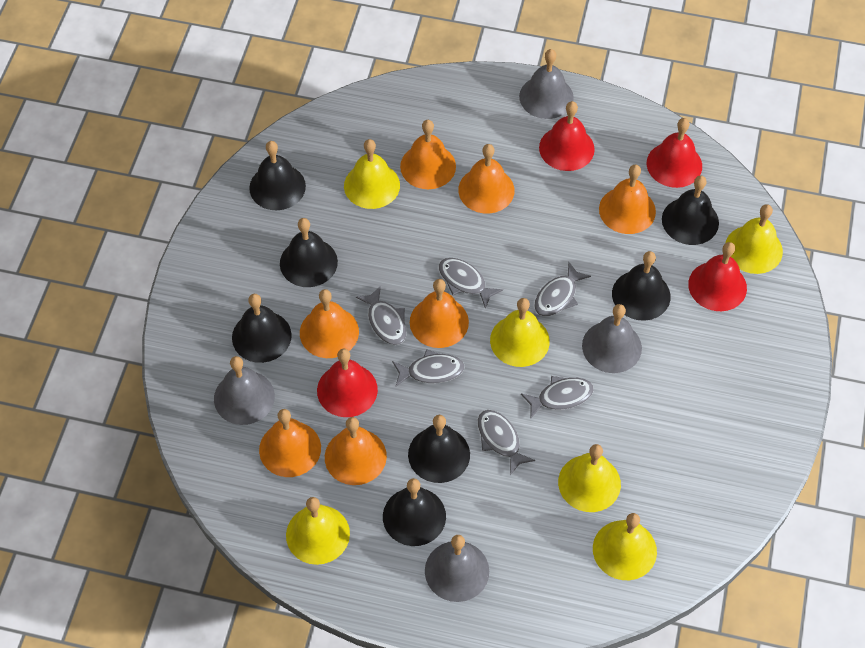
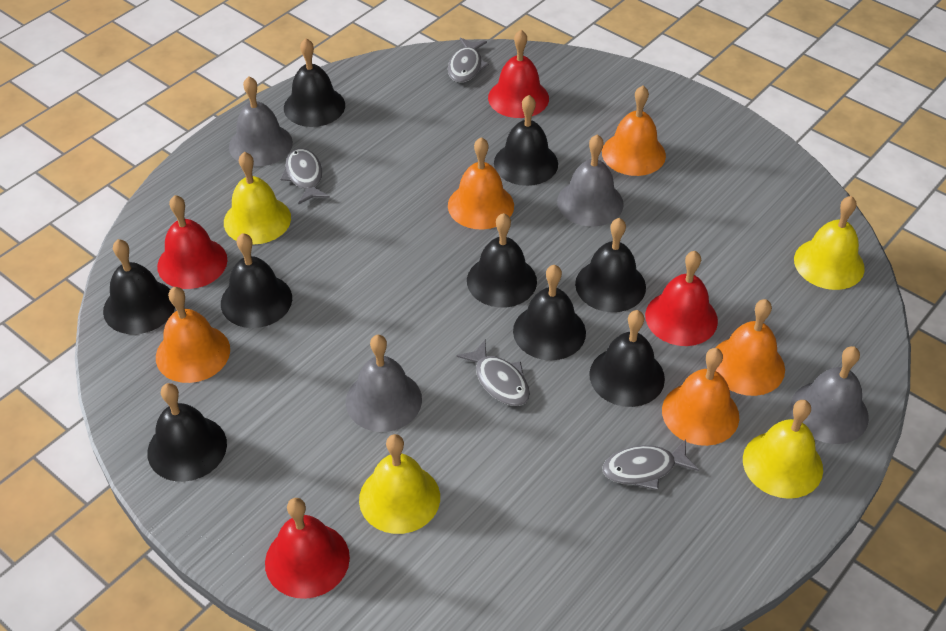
black bell: 7 -> 9
grey fish: 6 -> 4
orange bell: 7 -> 5
yellow bell: 6 -> 4

